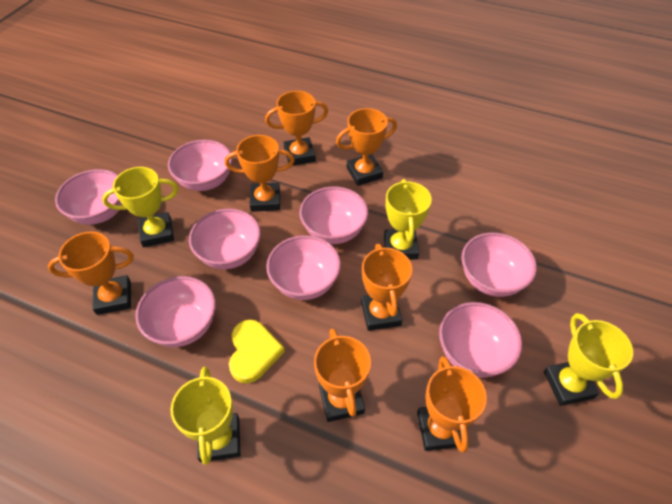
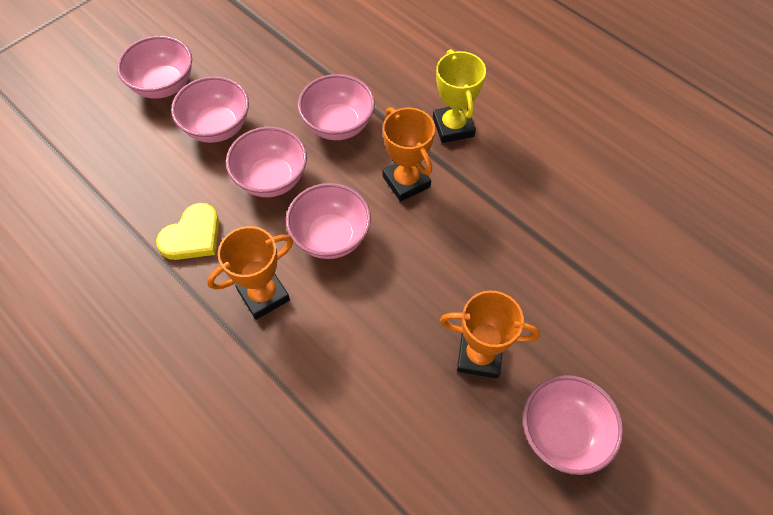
orange trophy: 7 -> 3
pink bowl: 8 -> 6
yellow trophy: 4 -> 1

